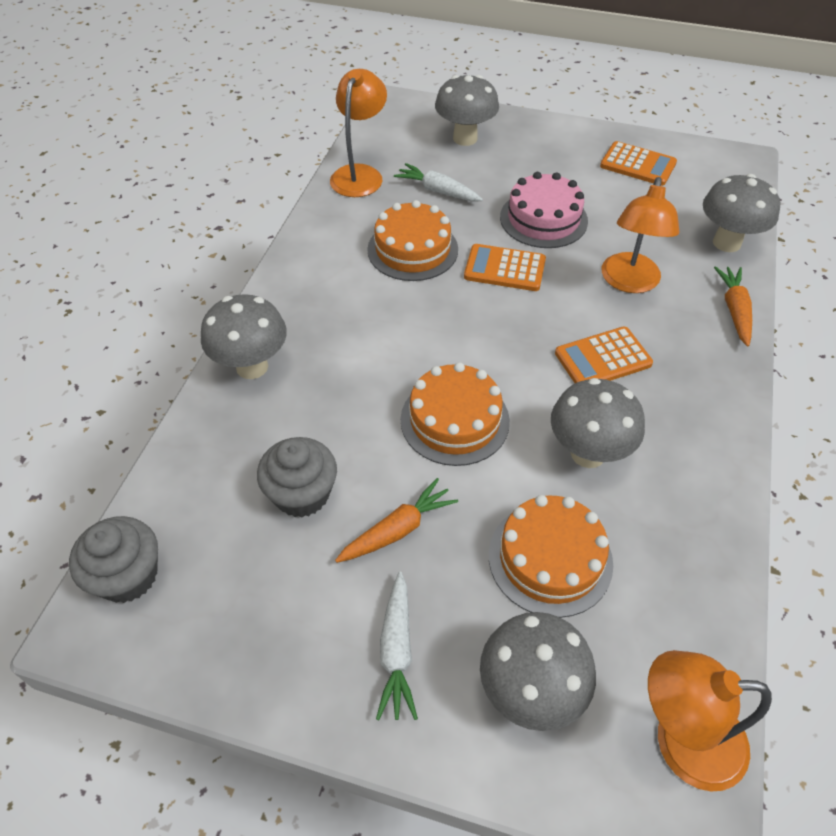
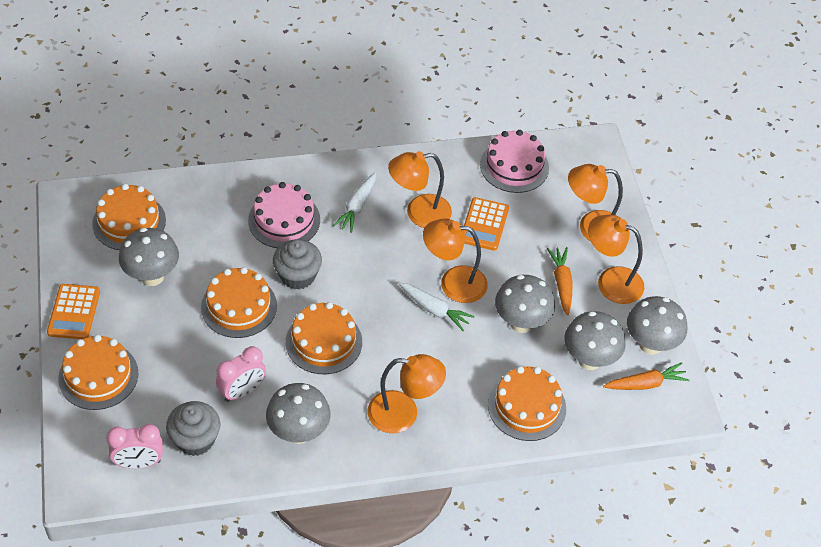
orange cake: 3 -> 5
orange calculator: 3 -> 2
orange lamp: 3 -> 5
pink cake: 1 -> 2
pink clock: 0 -> 2

